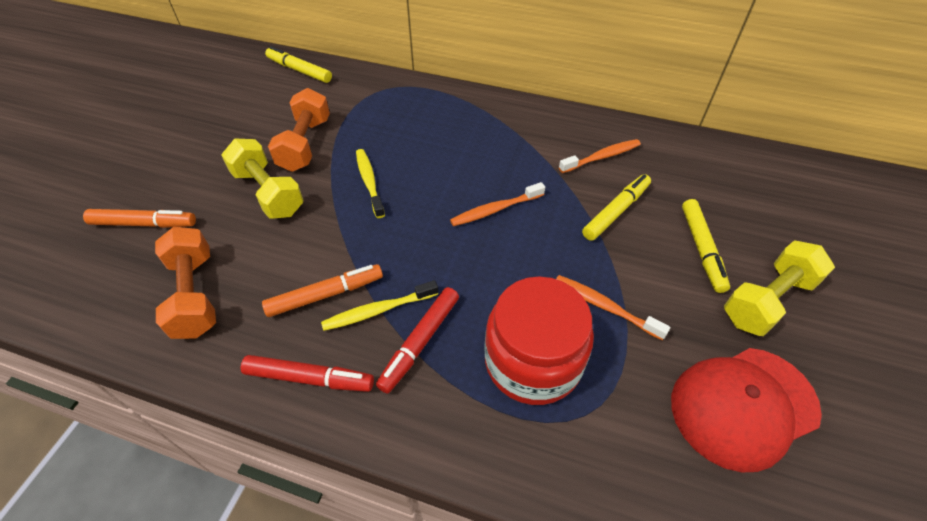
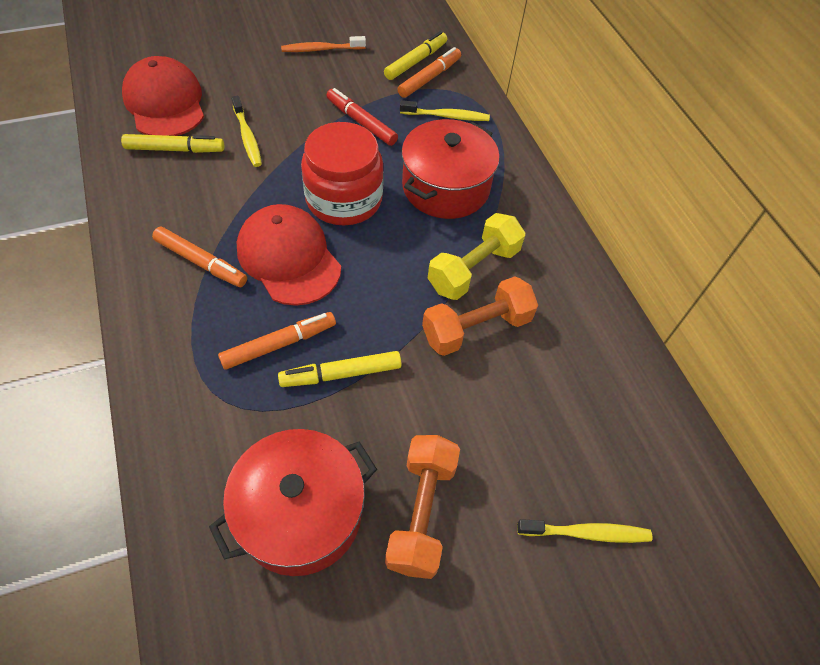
orange marker: 2 -> 3
orange toothbrush: 3 -> 1
red cap: 1 -> 2
red marker: 2 -> 1
red pot: 0 -> 2
yellow dumbbell: 2 -> 1
yellow toothbrush: 2 -> 3

